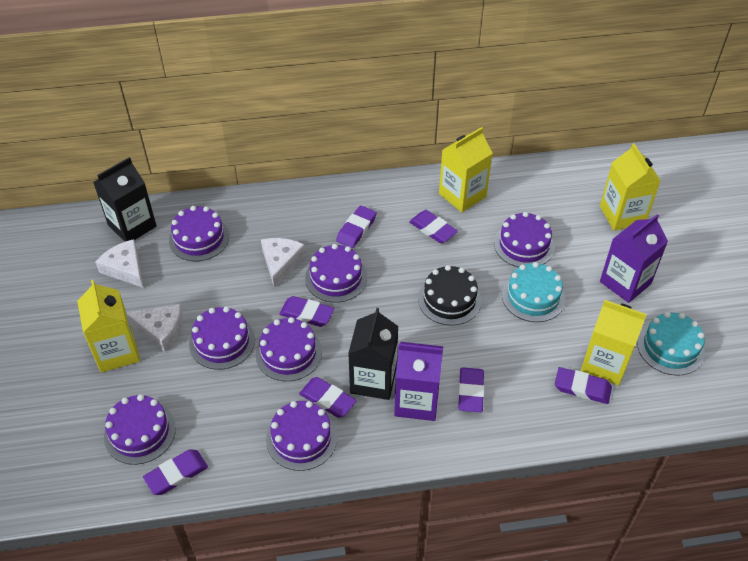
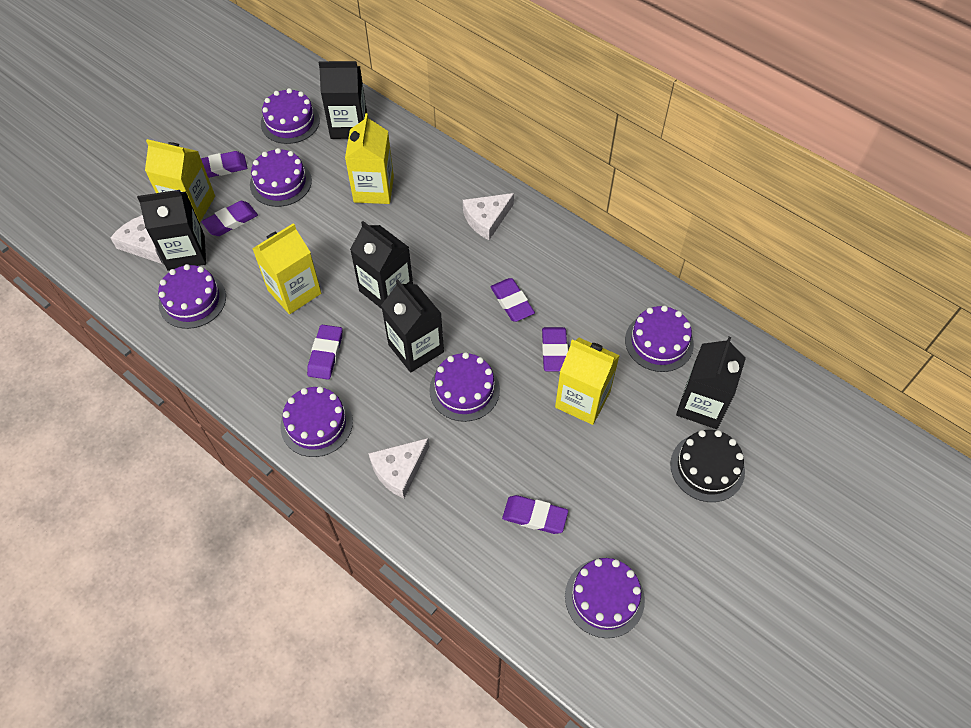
black carton: 2 -> 5
purple carton: 2 -> 0
purple eraser: 7 -> 6
turquoise cake: 2 -> 0

